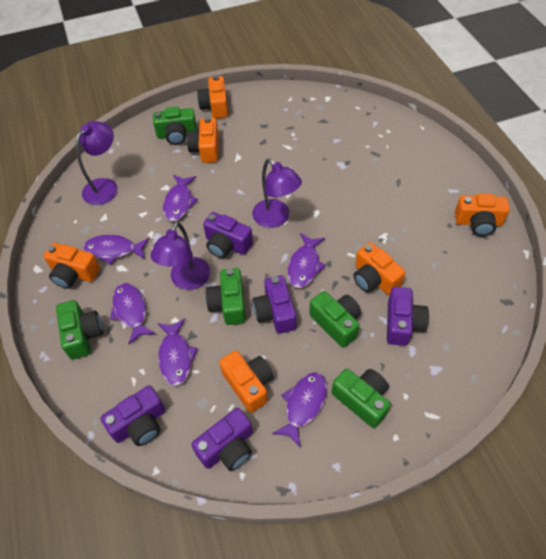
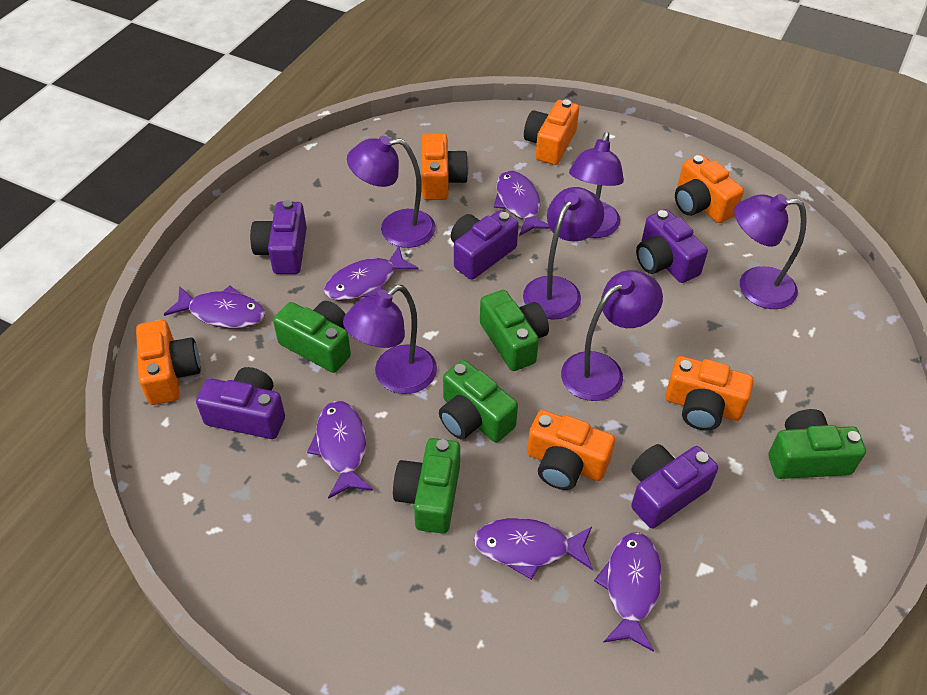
purple lamp: 3 -> 6

